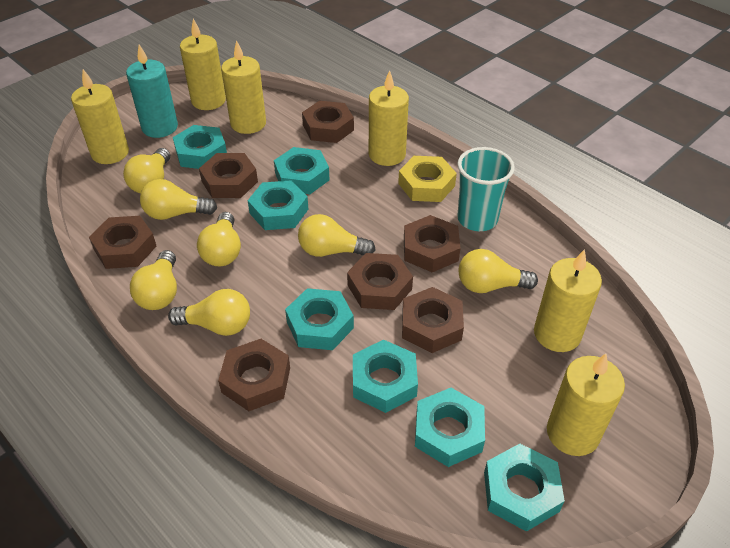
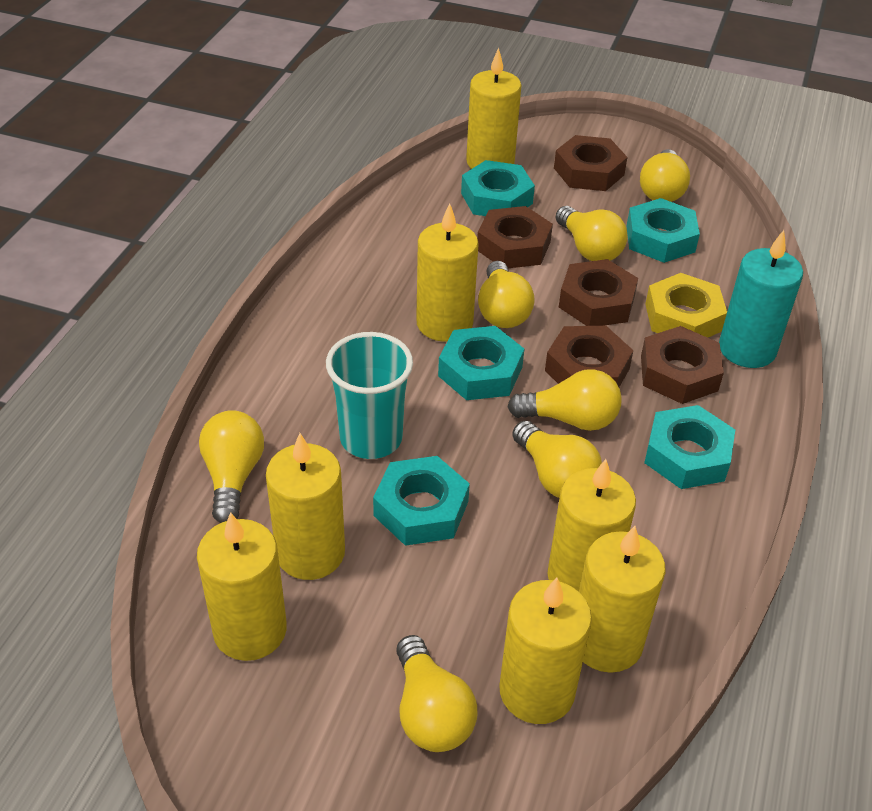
brown nut: 7 -> 5
turquoise nut: 7 -> 5
yellow candle: 6 -> 7

